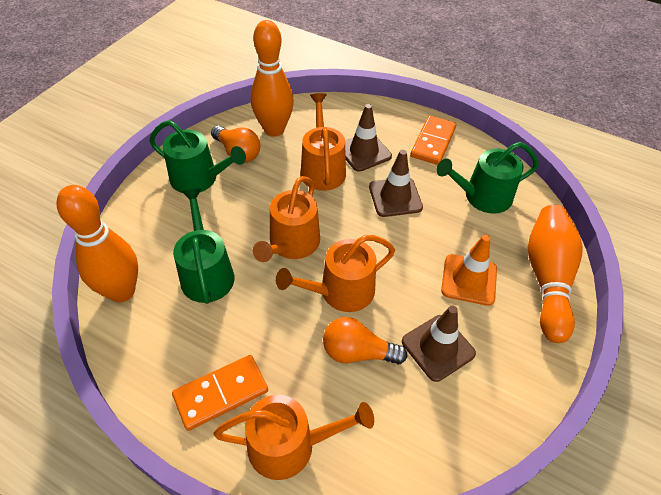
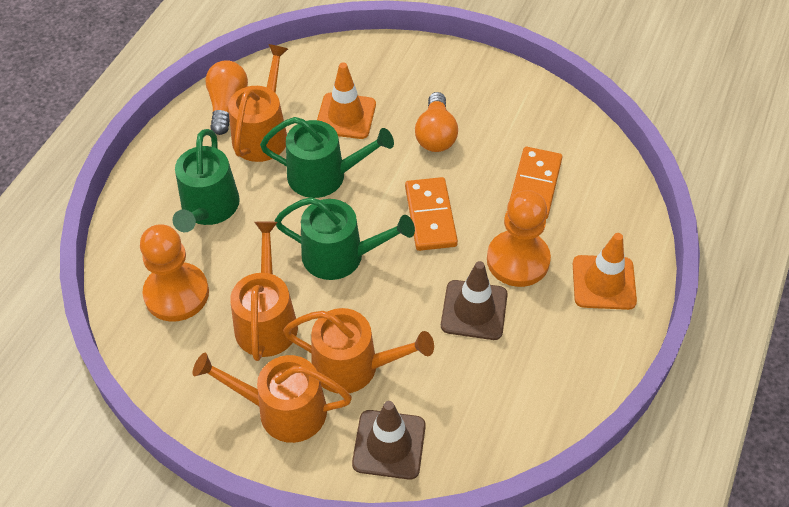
brown traffic cone: 3 -> 2
orange bowling pin: 3 -> 0
orange pawn: 0 -> 2
orange traffic cone: 1 -> 2

